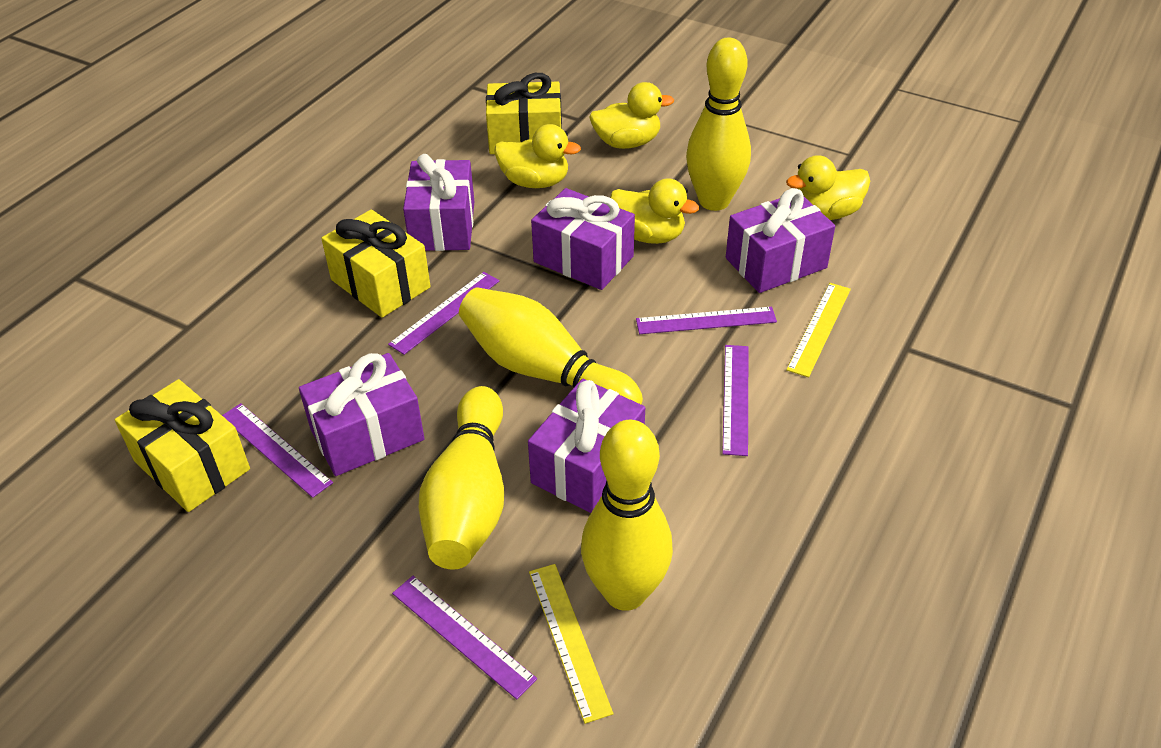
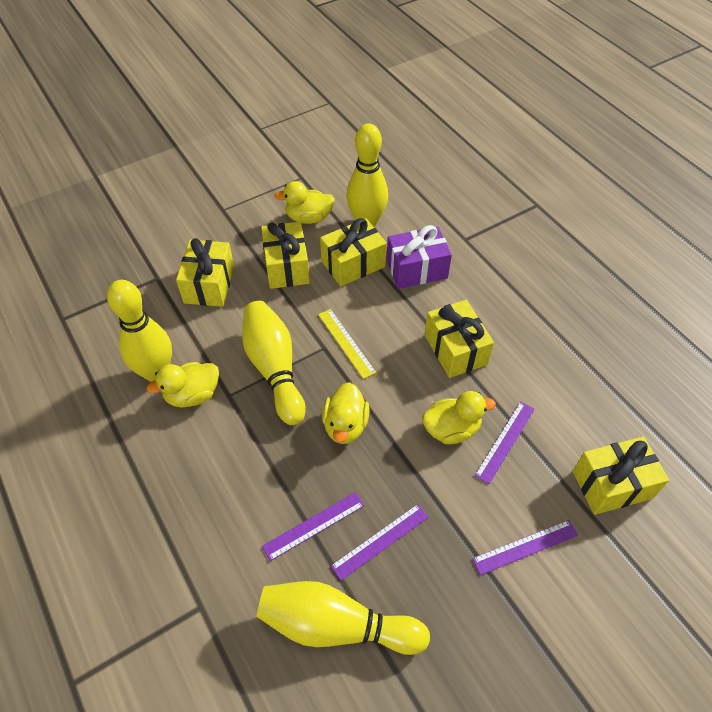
purple gift: 5 -> 1
purple ruler: 5 -> 4
yellow gift: 3 -> 5
yellow ruler: 2 -> 1

